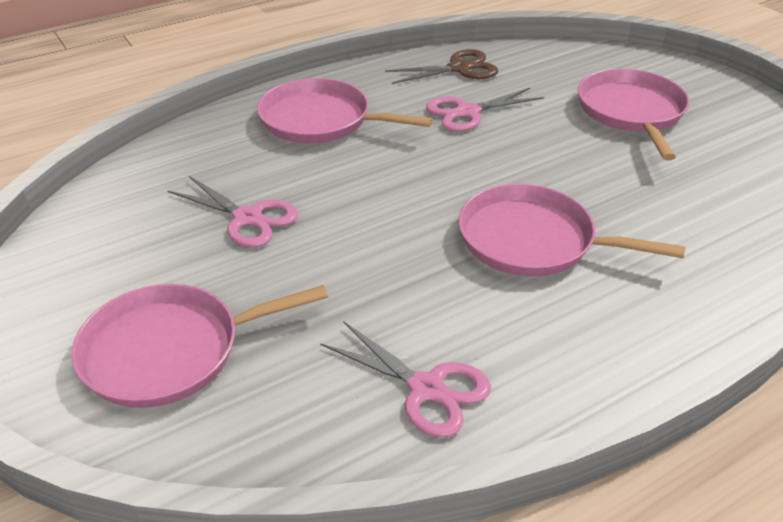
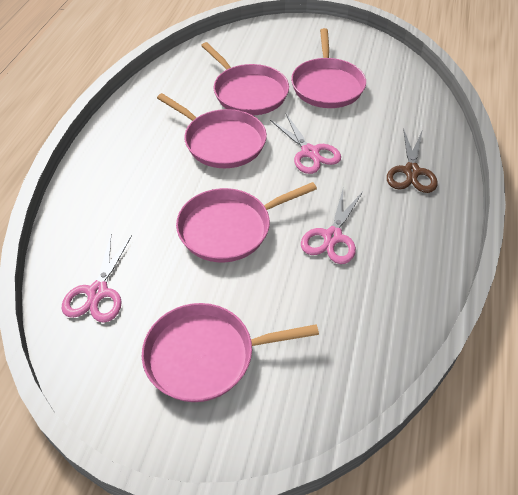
pink pan: 4 -> 5

